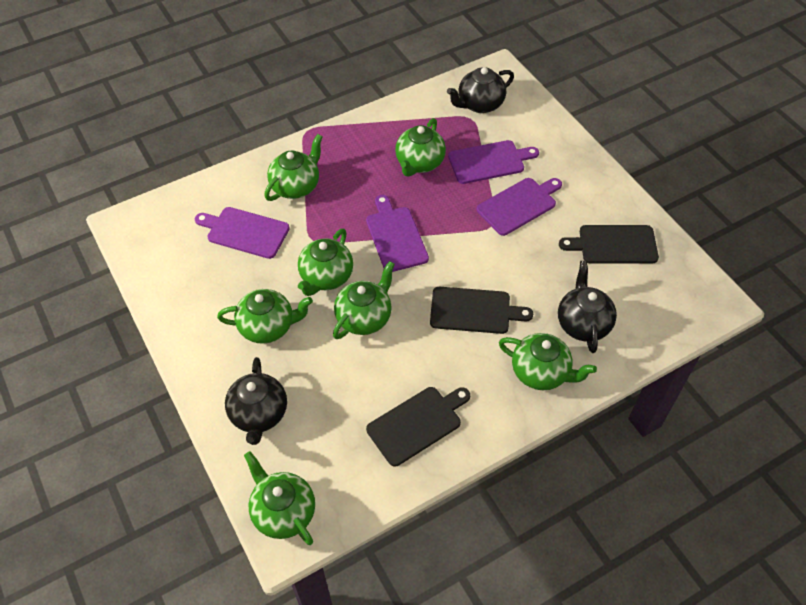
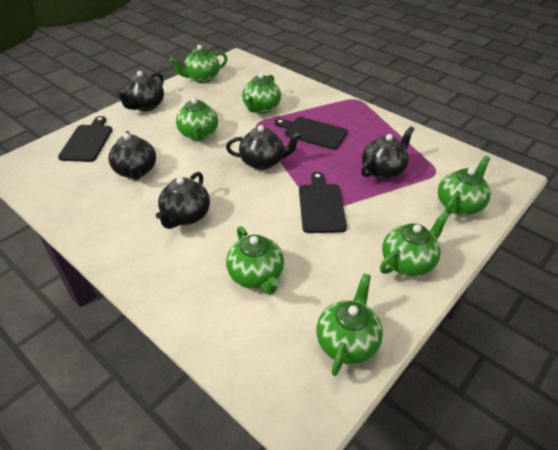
black teapot: 3 -> 5
purple cutting board: 4 -> 0

